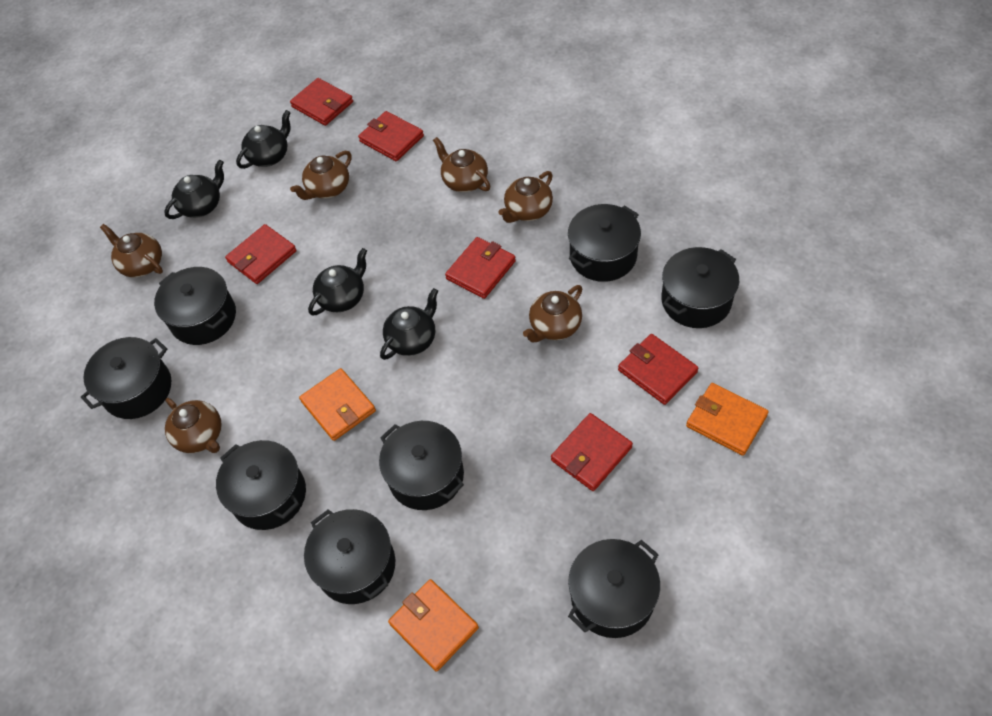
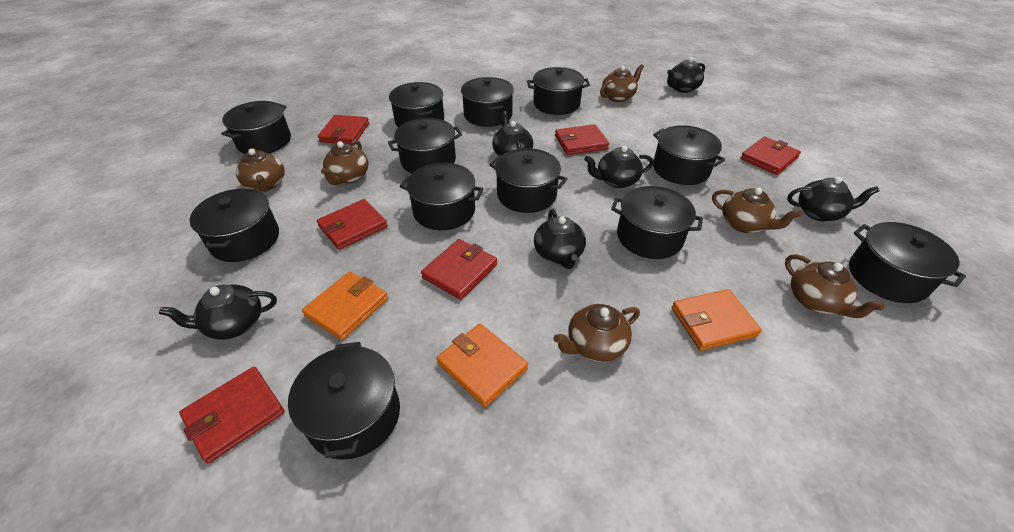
black pot: 8 -> 12
black teapot: 4 -> 6

